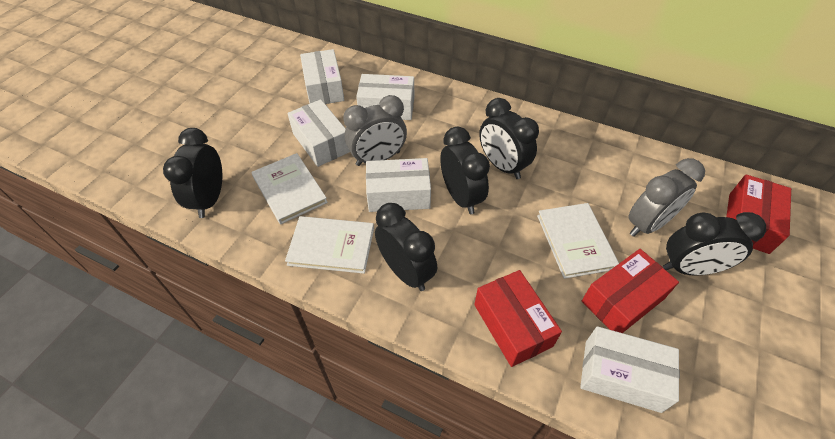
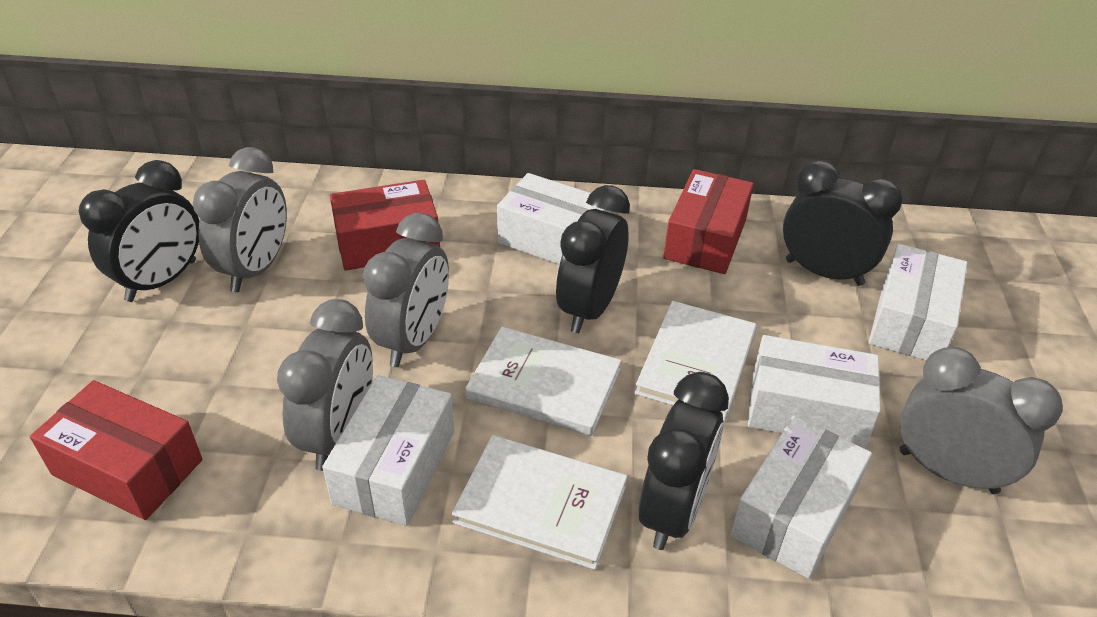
black clock: 5 -> 4
grey clock: 2 -> 4

